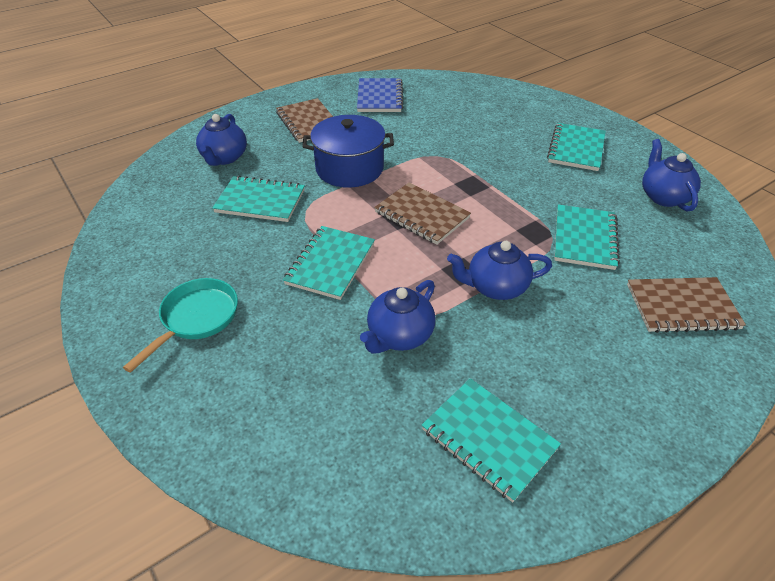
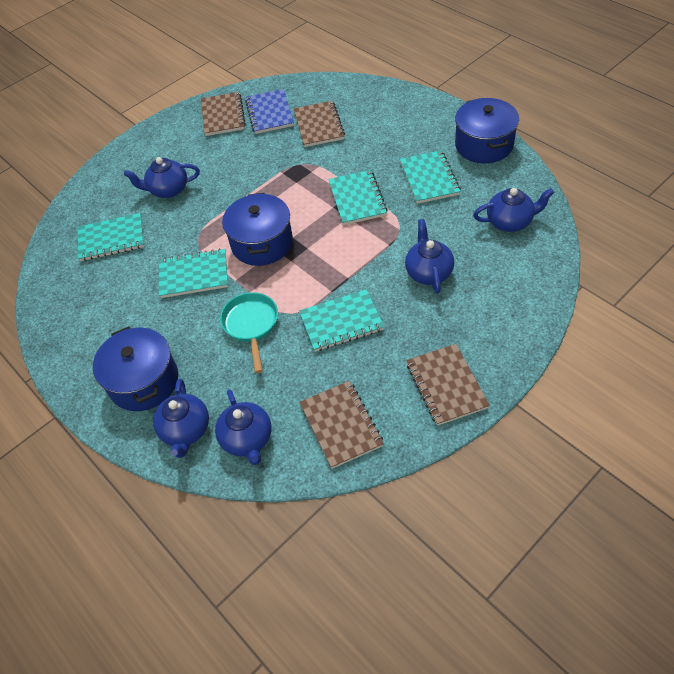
blue pot: 1 -> 3
blue teapot: 4 -> 5
brown notebook: 3 -> 4

